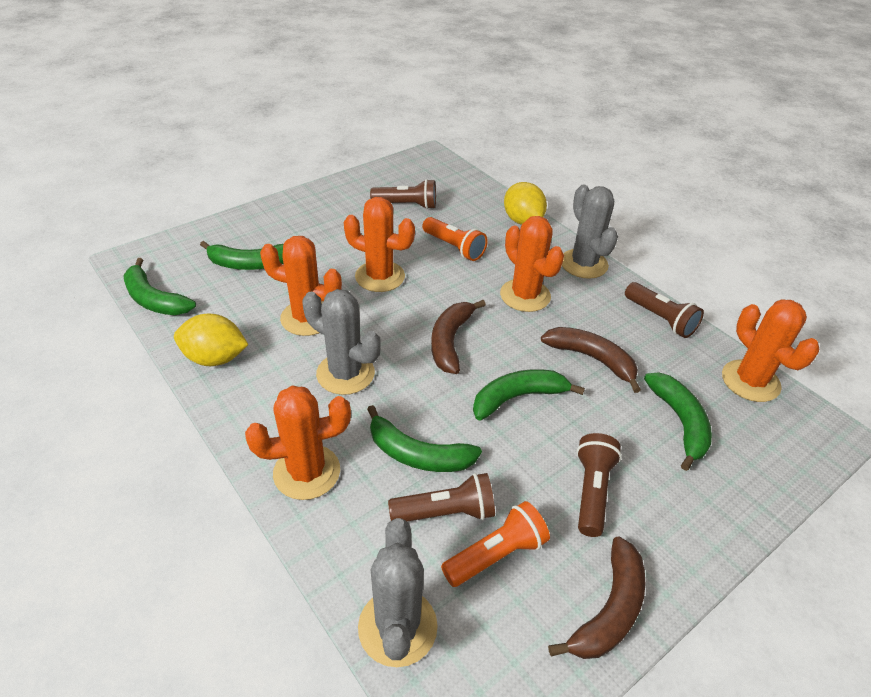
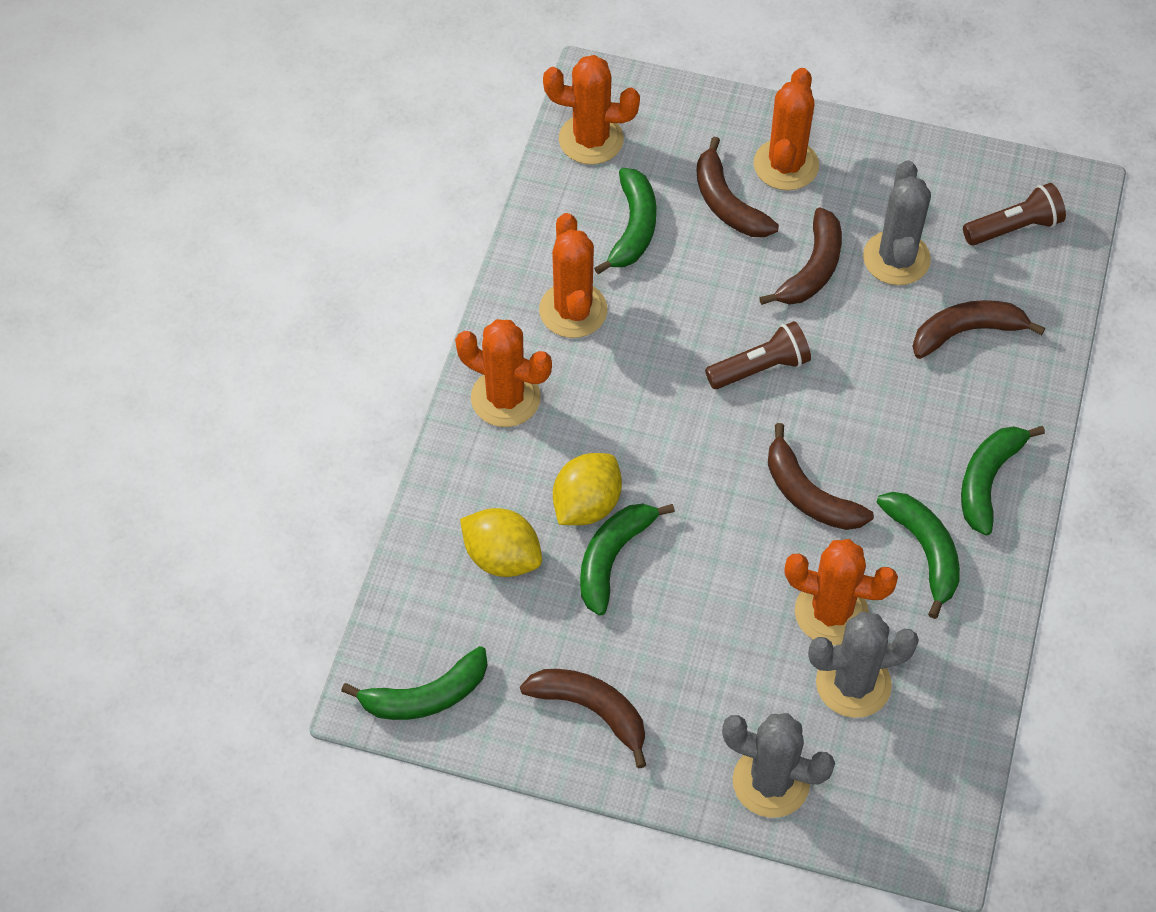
brown banana: 3 -> 5
brown flashlight: 4 -> 2
orange flashlight: 2 -> 0

